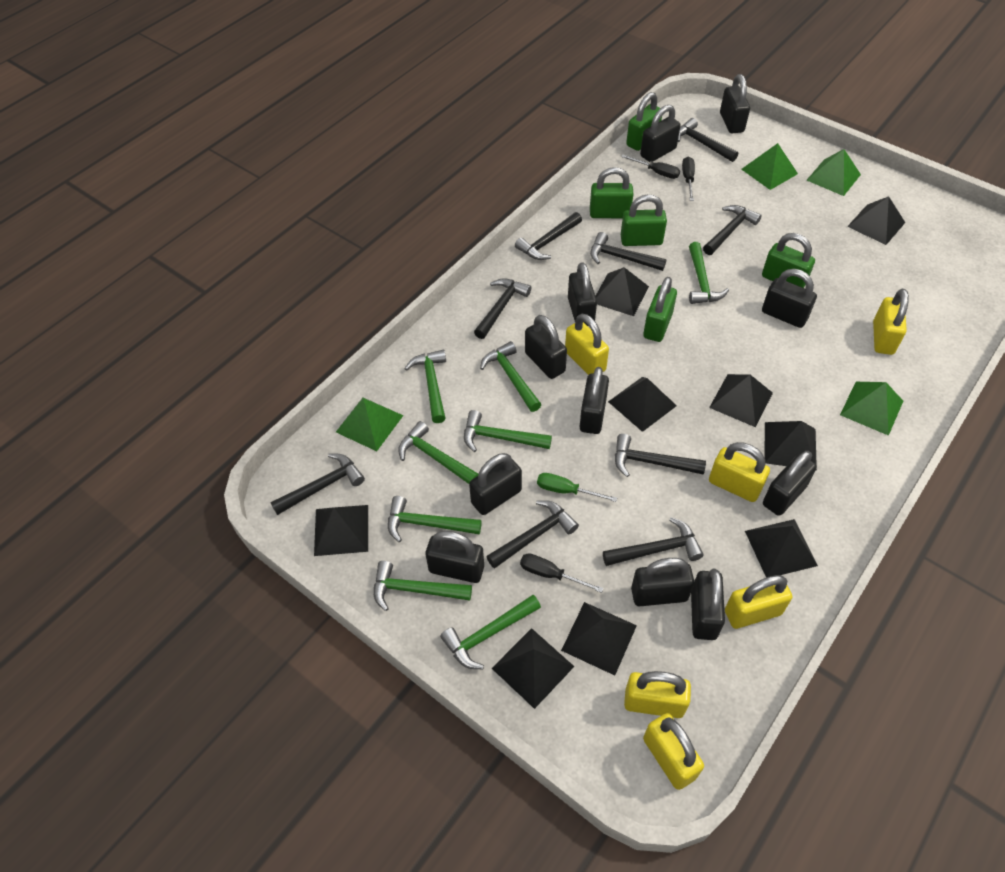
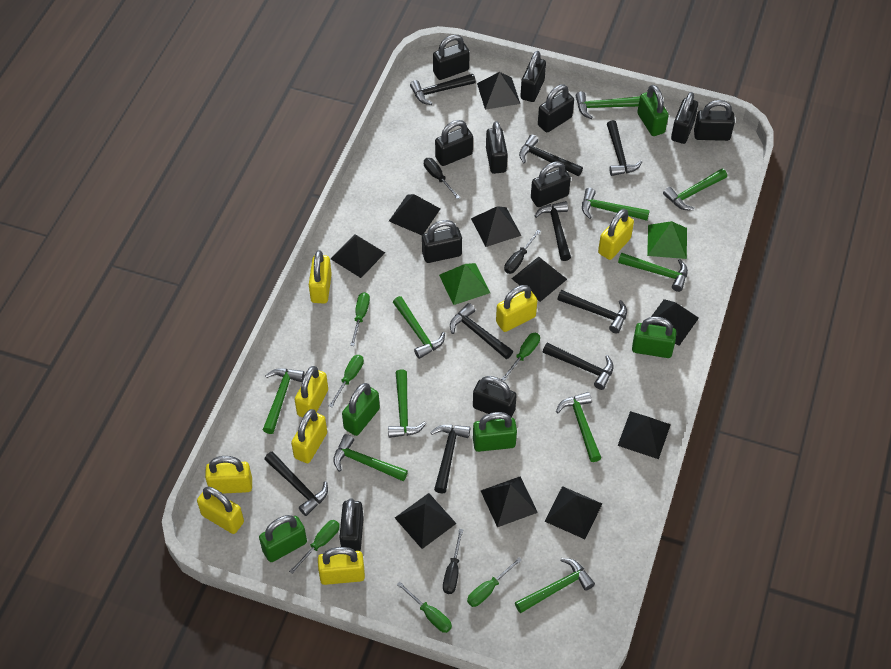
black pyramid: 9 -> 10
green hammer: 8 -> 10
green pyramid: 4 -> 2
green screwdriver: 1 -> 6
yellow padlock: 6 -> 8

